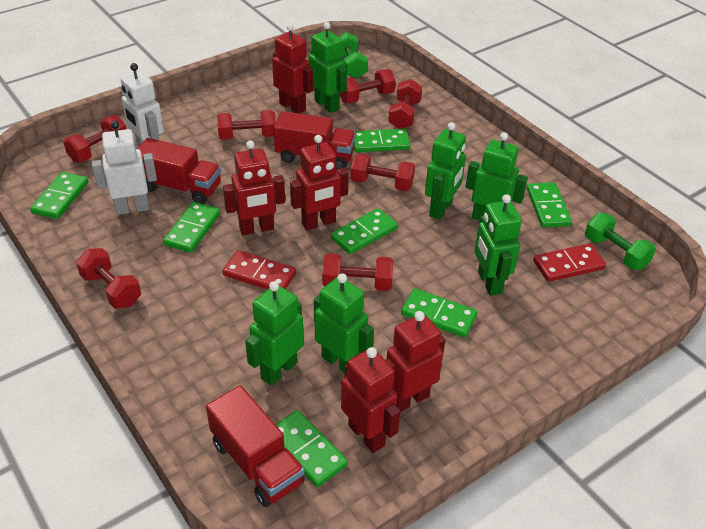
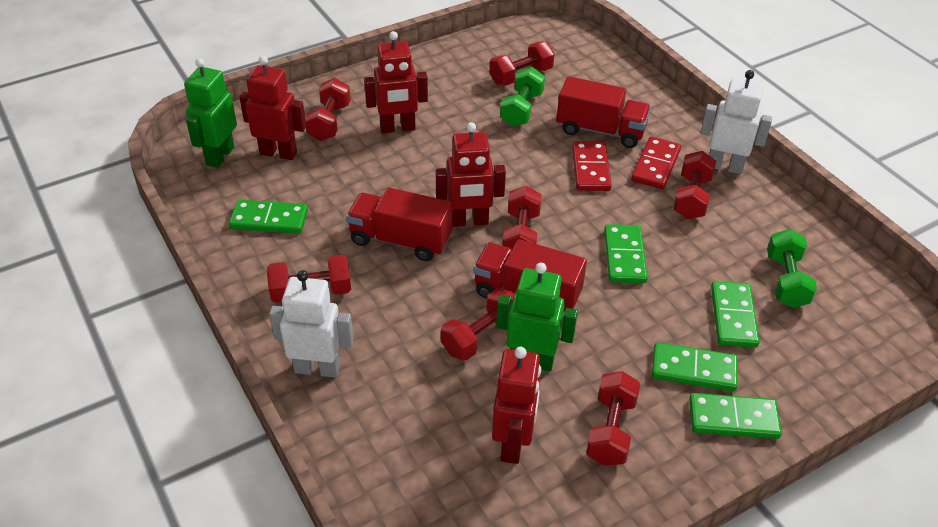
green domino: 7 -> 5
green robot: 6 -> 2
red robot: 5 -> 4

